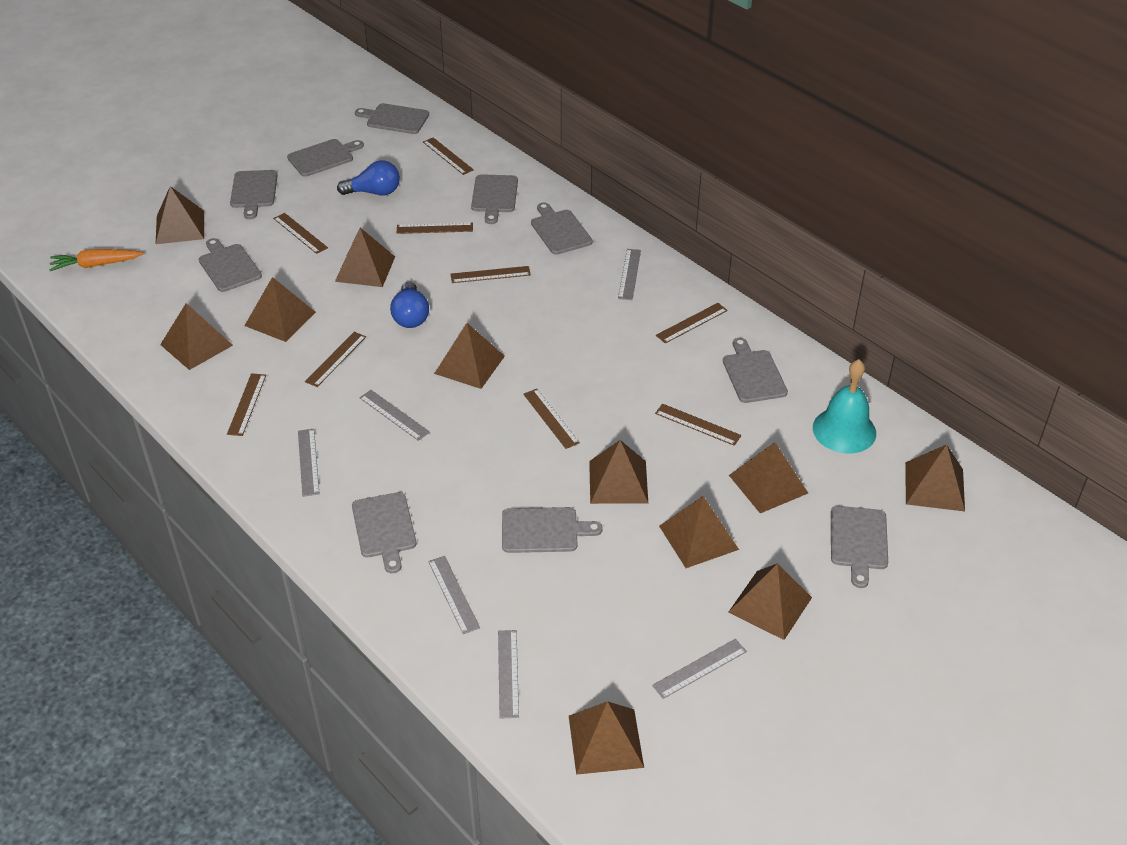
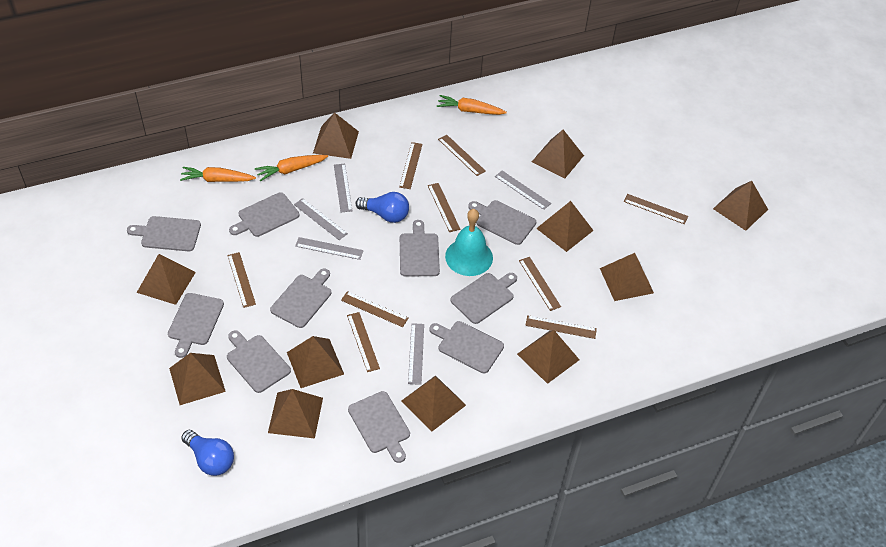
grey ruler: 6 -> 5
orange carrot: 1 -> 3

